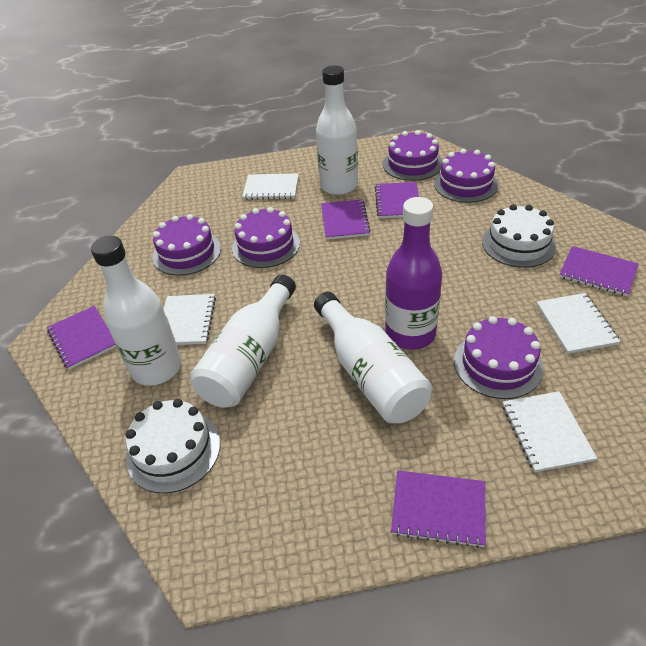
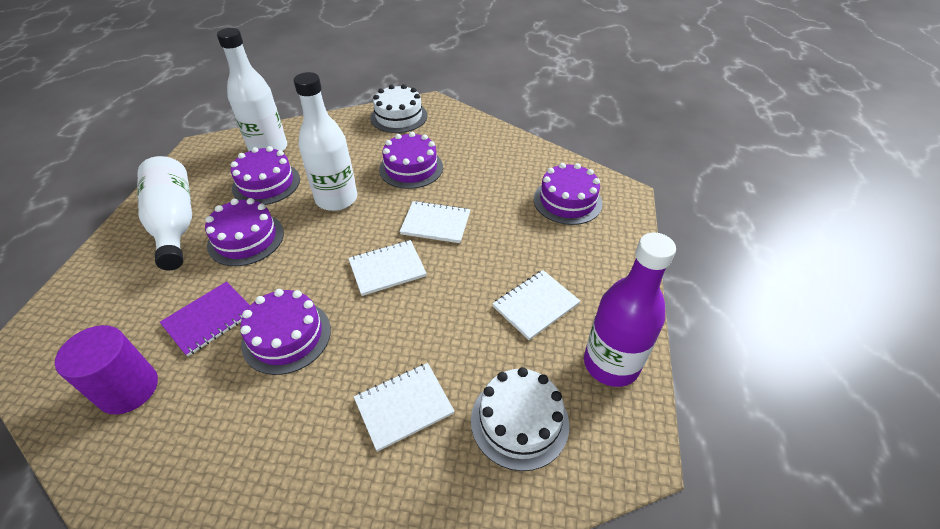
purple cylinder: 0 -> 1
purple notebook: 5 -> 1
white bottle: 4 -> 3

